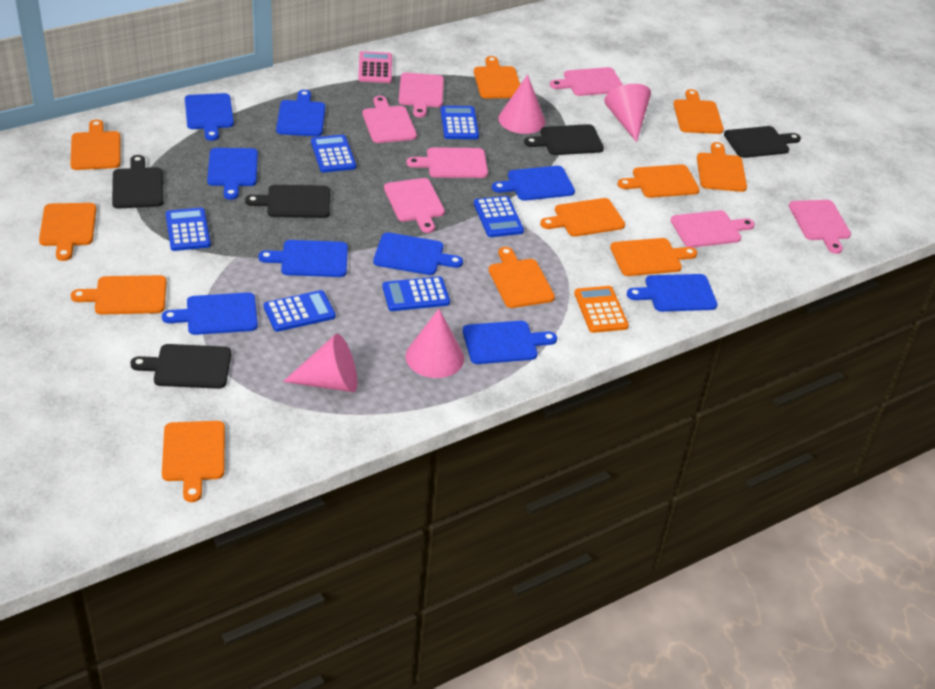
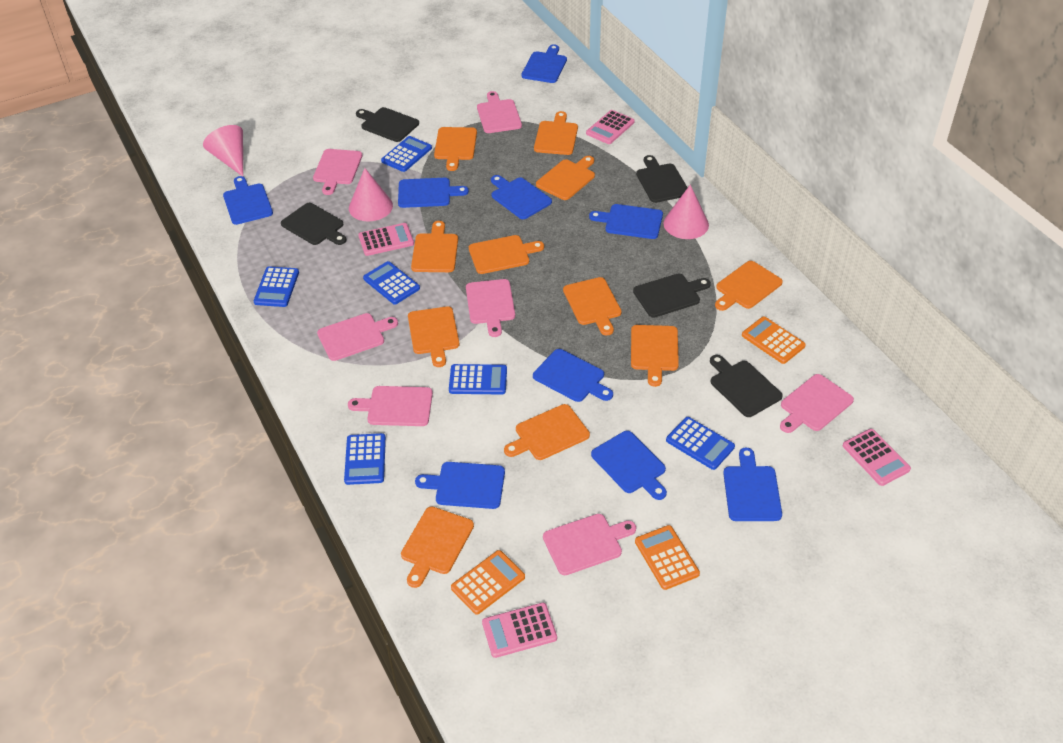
orange calculator: 1 -> 3
pink calculator: 1 -> 4
pink cone: 4 -> 3

